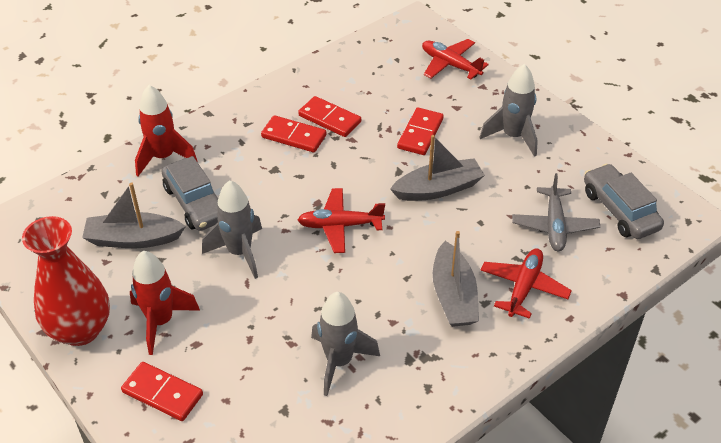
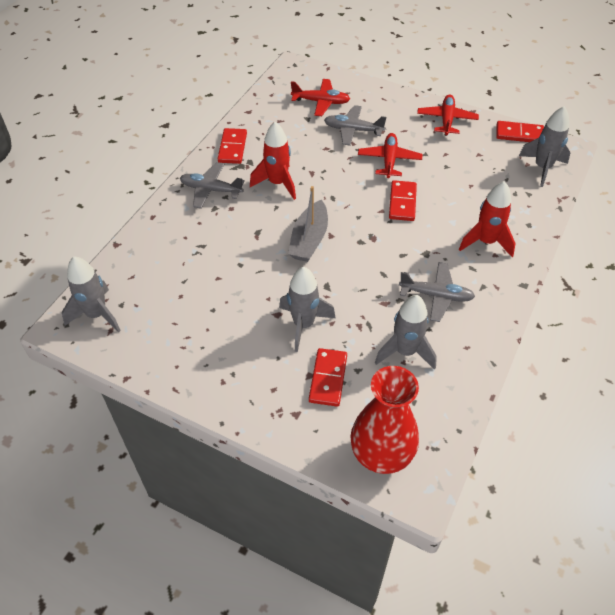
grey boat: 3 -> 1
grey car: 2 -> 0
grey plane: 1 -> 3
grey rocket: 3 -> 4

